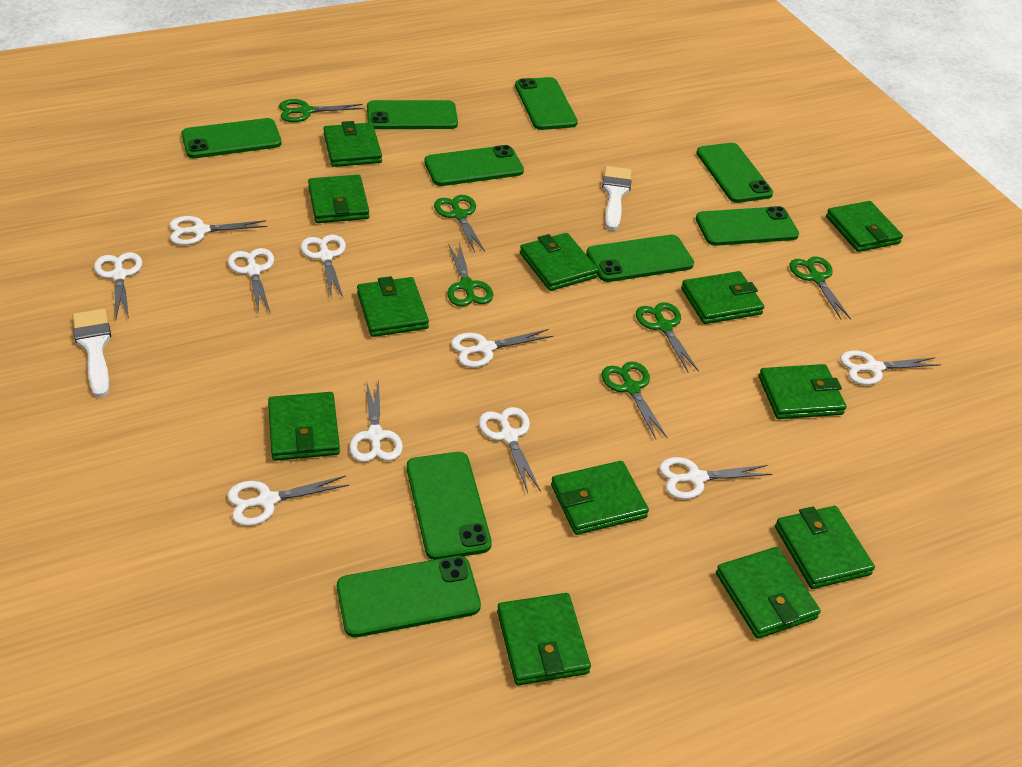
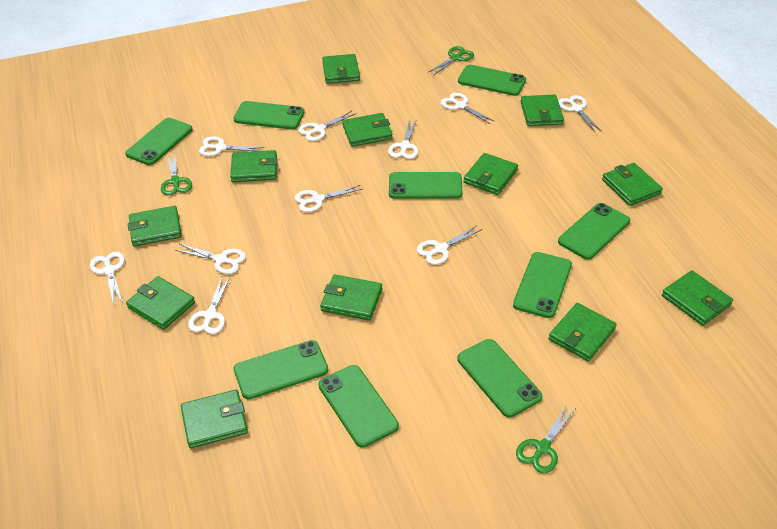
green scissors: 6 -> 3
white brush: 2 -> 0

